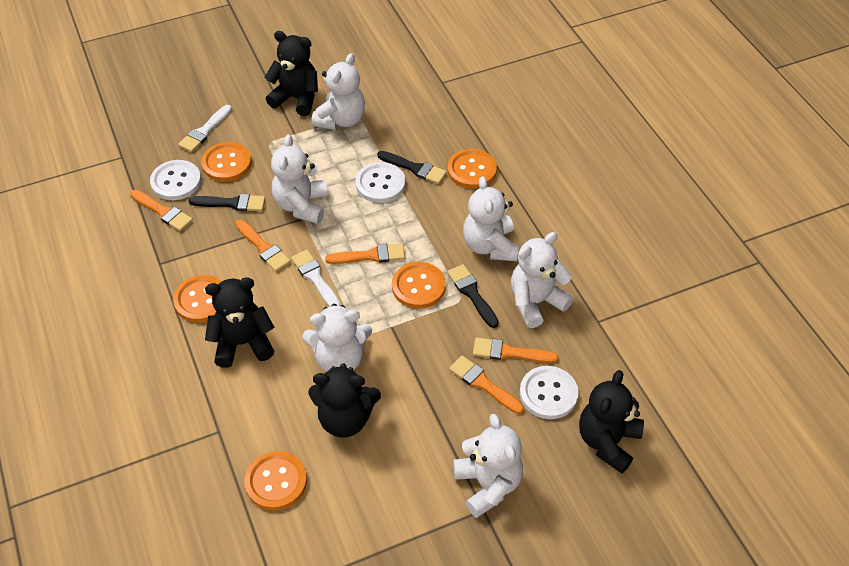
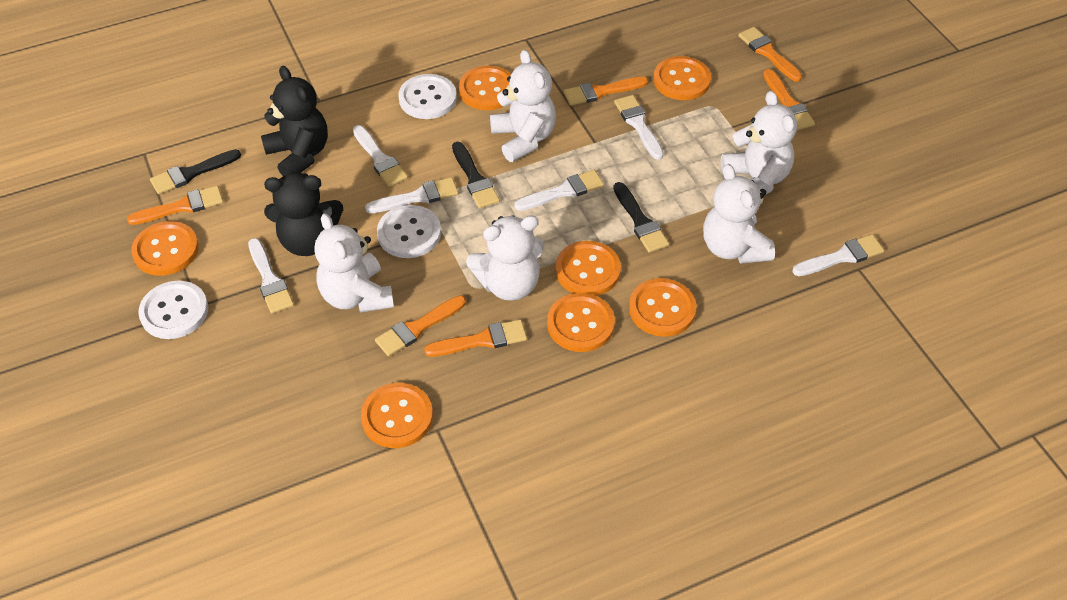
black teddy bear: 4 -> 2
orange brush: 5 -> 6
orange button: 5 -> 7
white brush: 2 -> 6
white teddy bear: 6 -> 5

